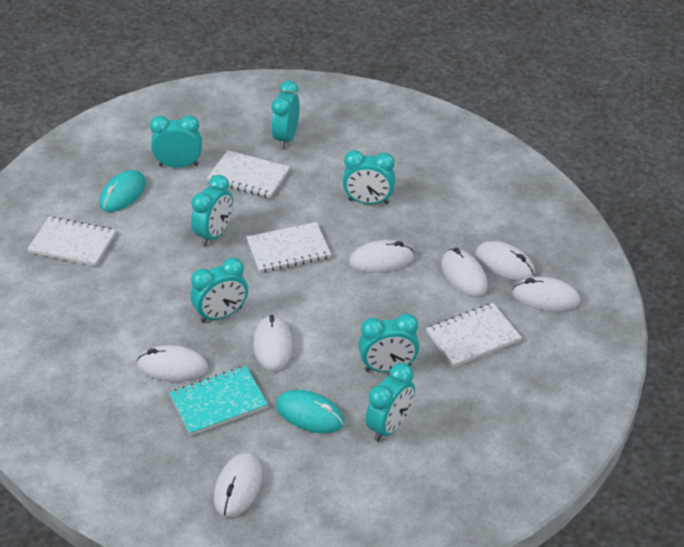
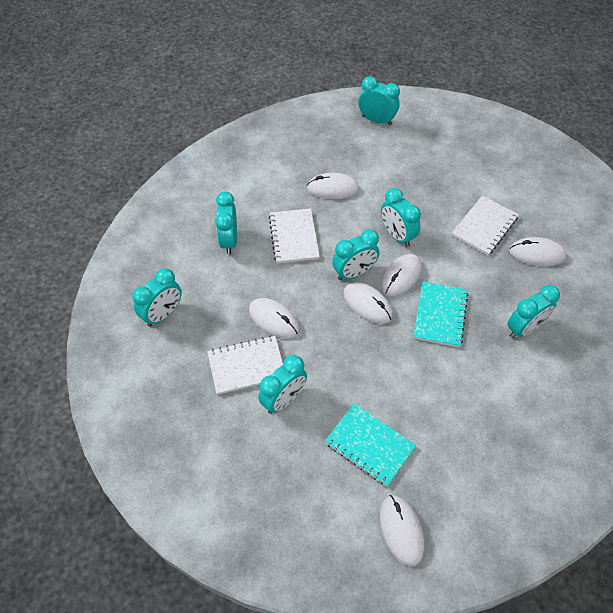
turquoise mouse: 2 -> 0
turquoise notebook: 1 -> 2
white mouse: 7 -> 6
white notebook: 4 -> 3

